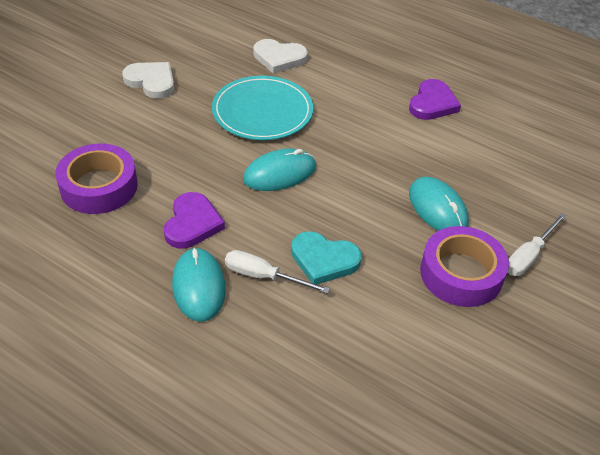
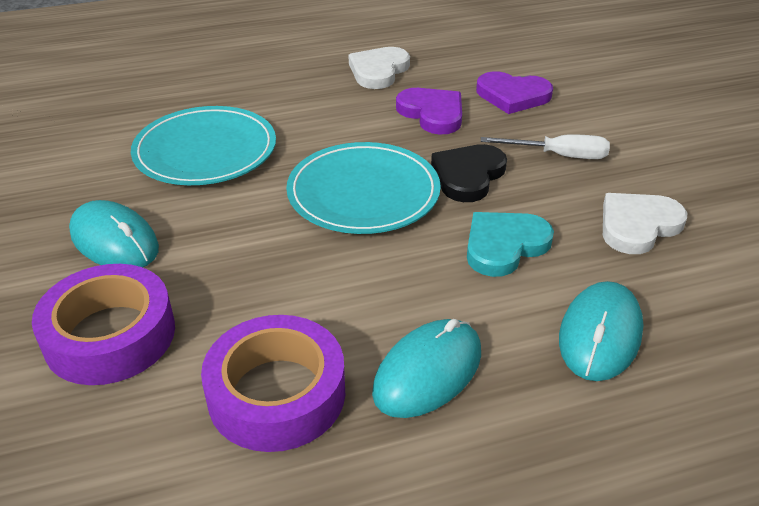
black heart: 0 -> 1
turquoise plate: 1 -> 2
white screwdriver: 2 -> 1

